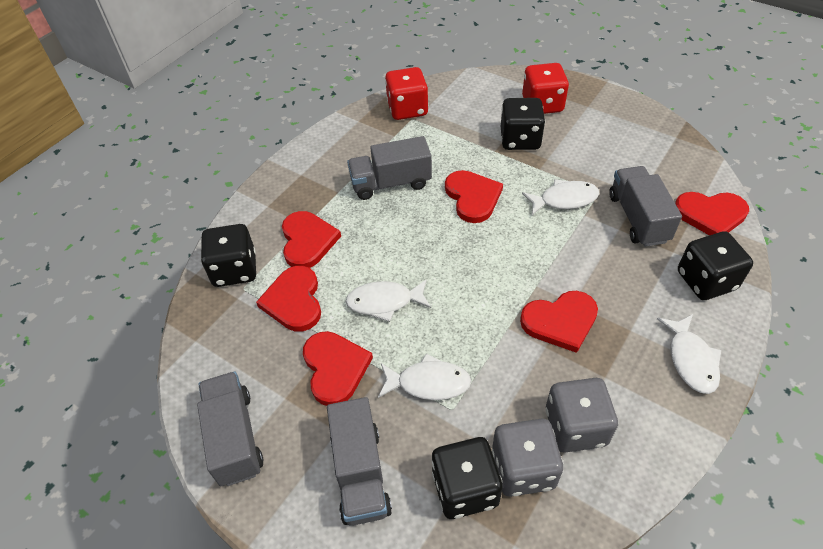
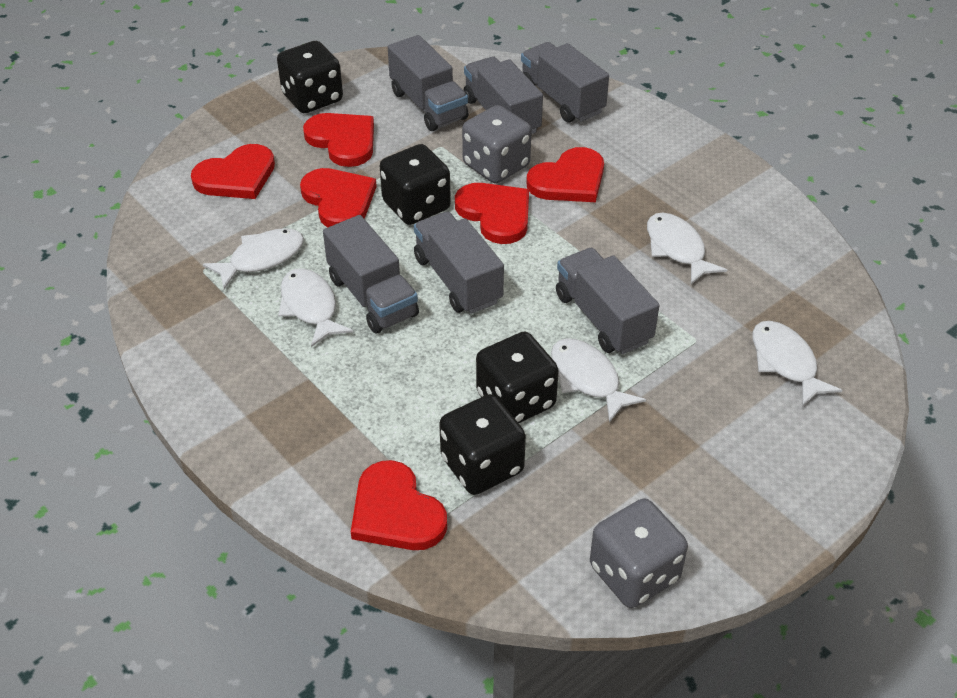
grey truck: 4 -> 6
red dice: 2 -> 0
white fish: 4 -> 5

